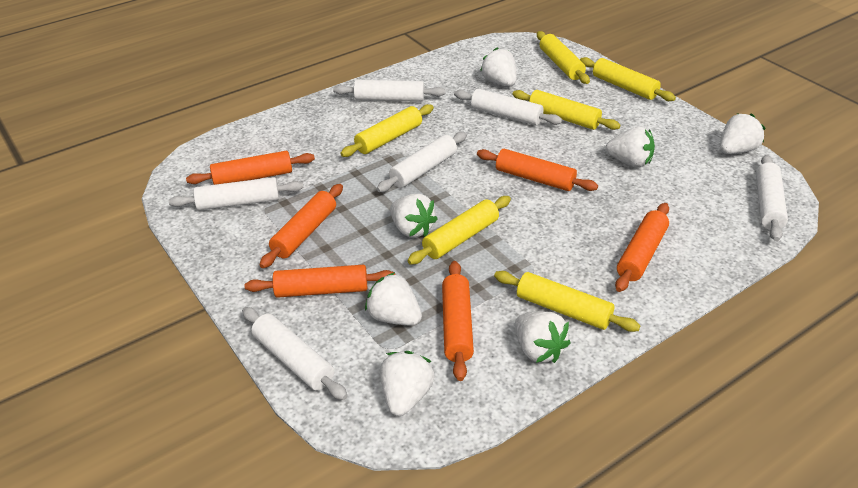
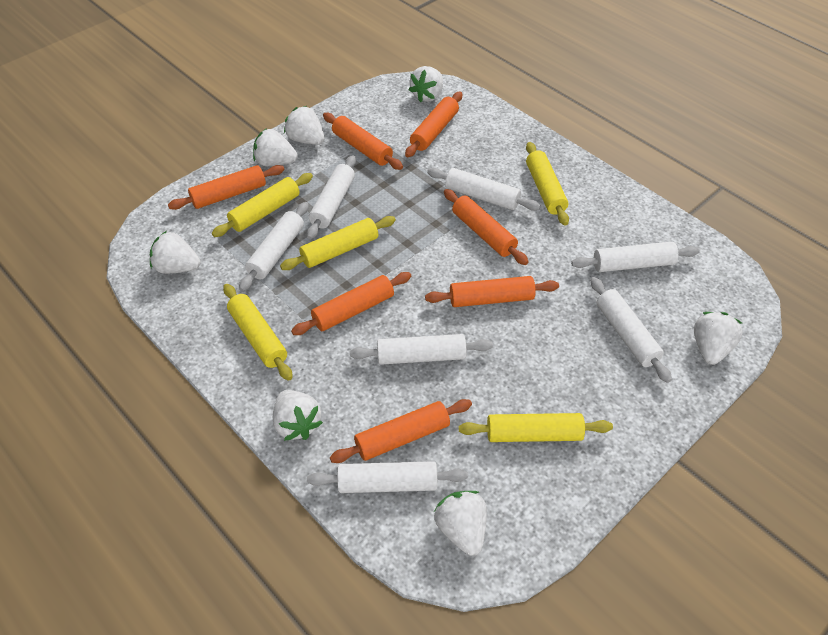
orange rolling pin: 6 -> 7
white rolling pin: 6 -> 7
yellow rolling pin: 6 -> 5

